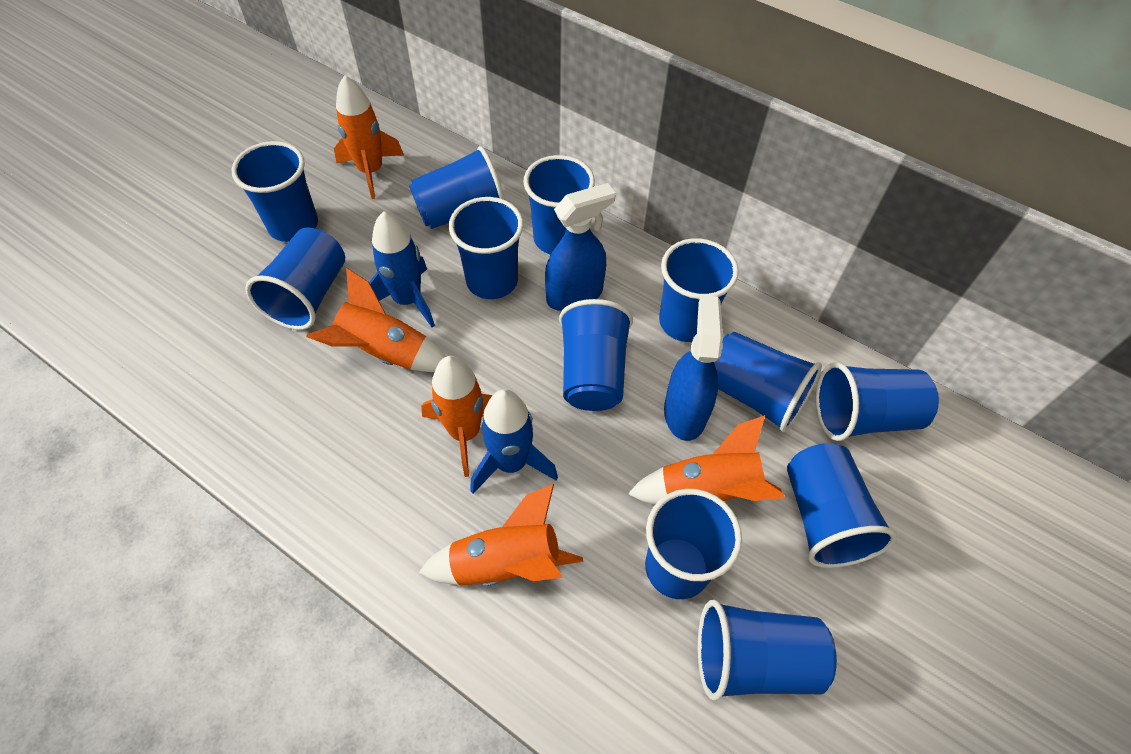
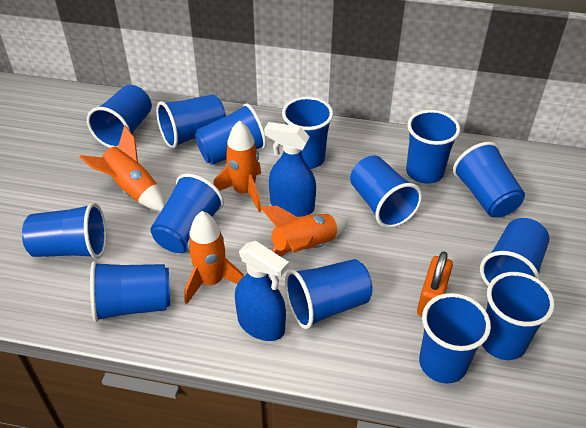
blue cup: 12 -> 14
blue rocket: 2 -> 0
orange padlock: 0 -> 1
orange rocket: 5 -> 4

